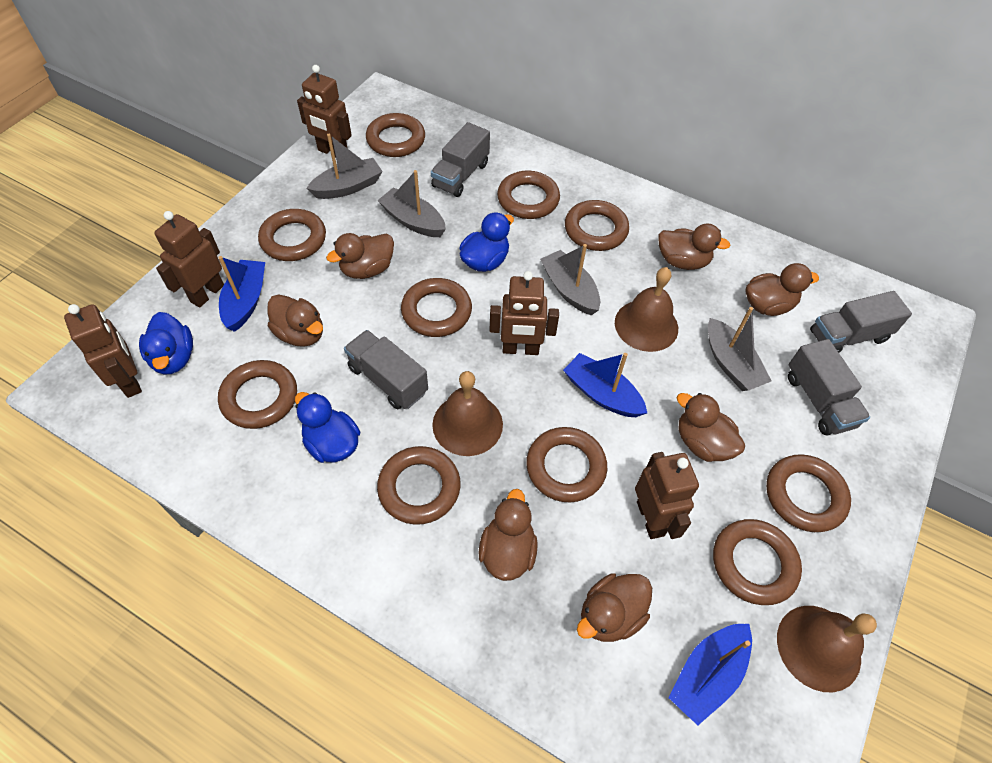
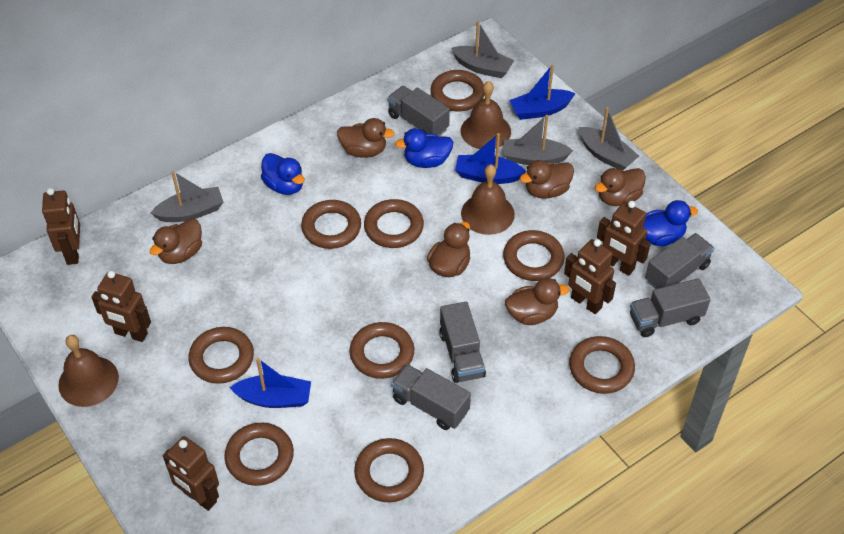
brown duck: 7 -> 6
brown ring: 10 -> 9
grey truck: 4 -> 5

